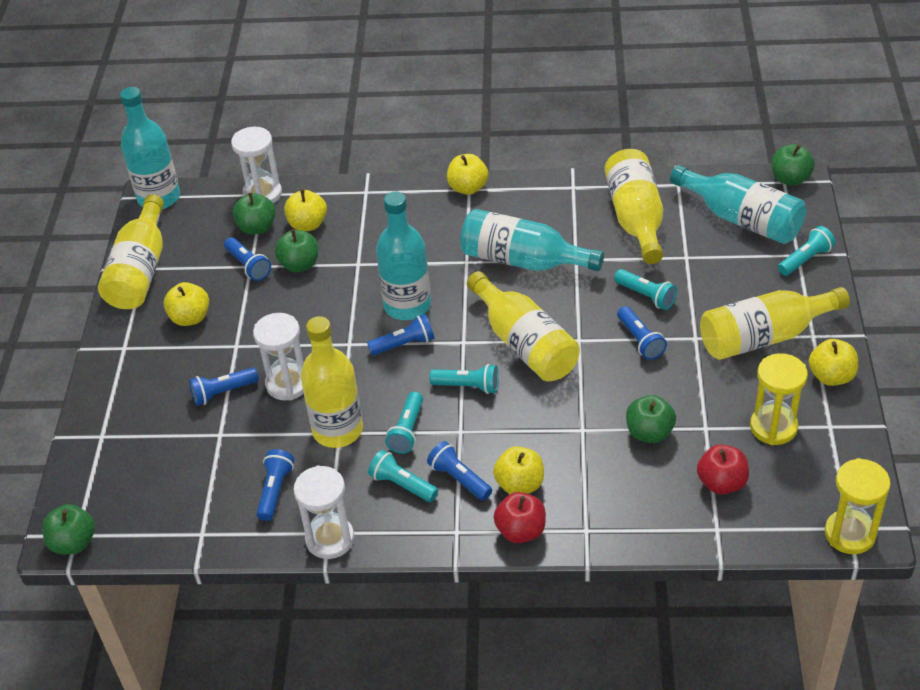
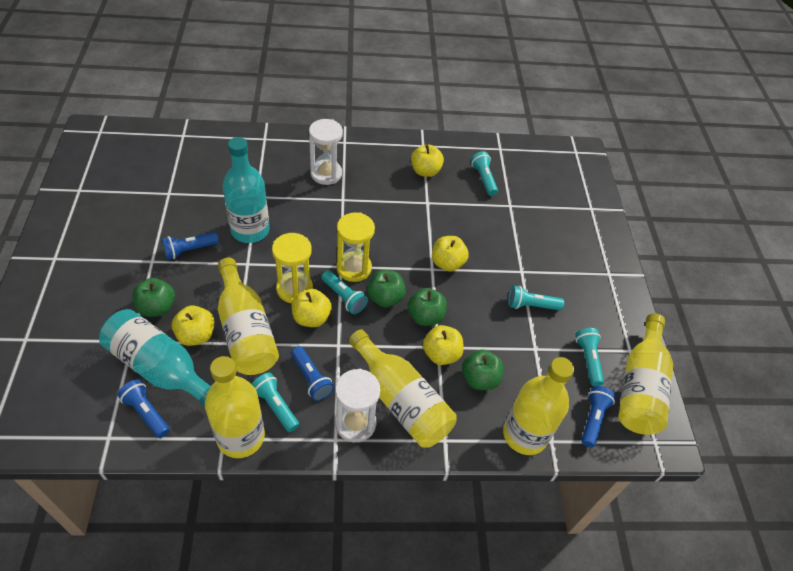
blue flashlight: 6 -> 4
green apple: 5 -> 4
red apple: 2 -> 0
turquoise bottle: 4 -> 2
white hourglass: 3 -> 2

